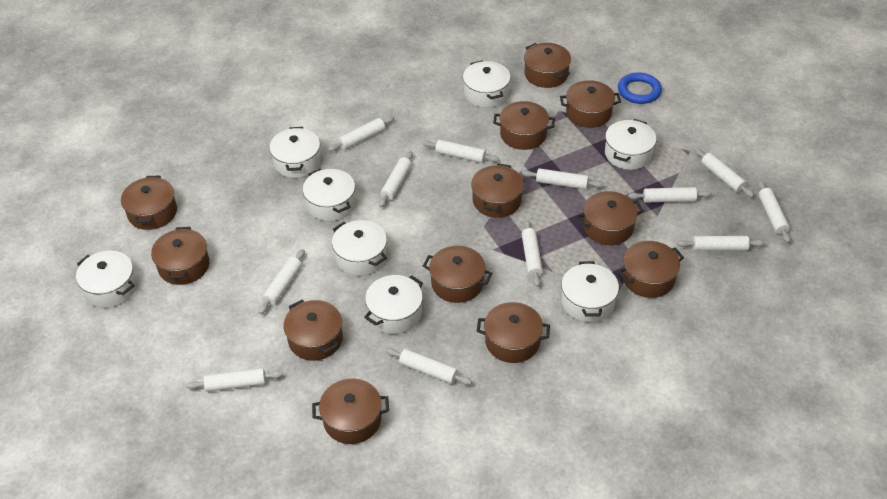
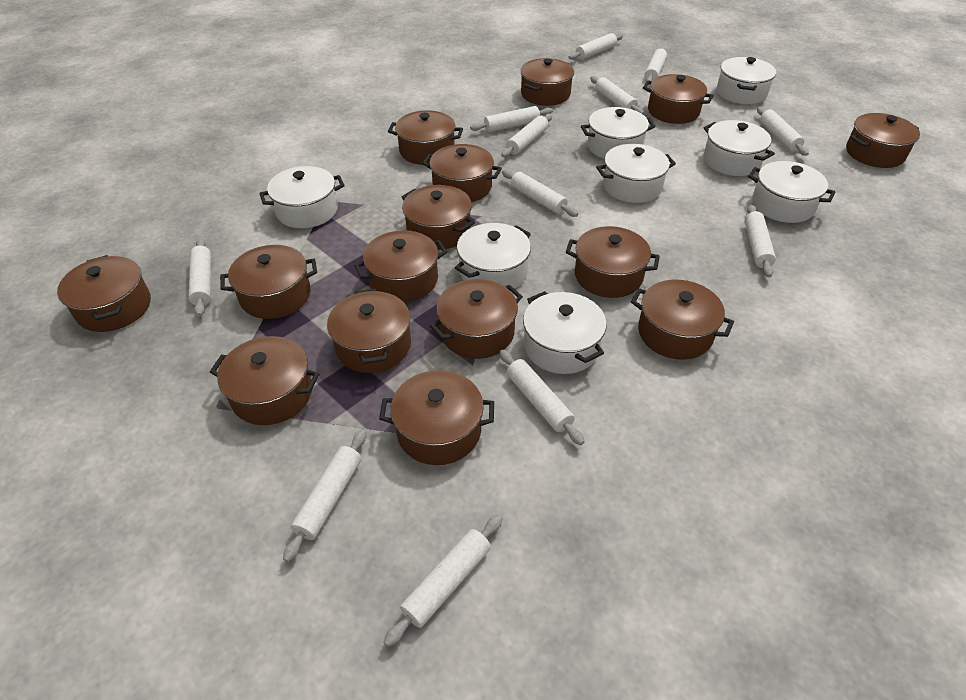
blue ring: 1 -> 0
brown pot: 12 -> 15

